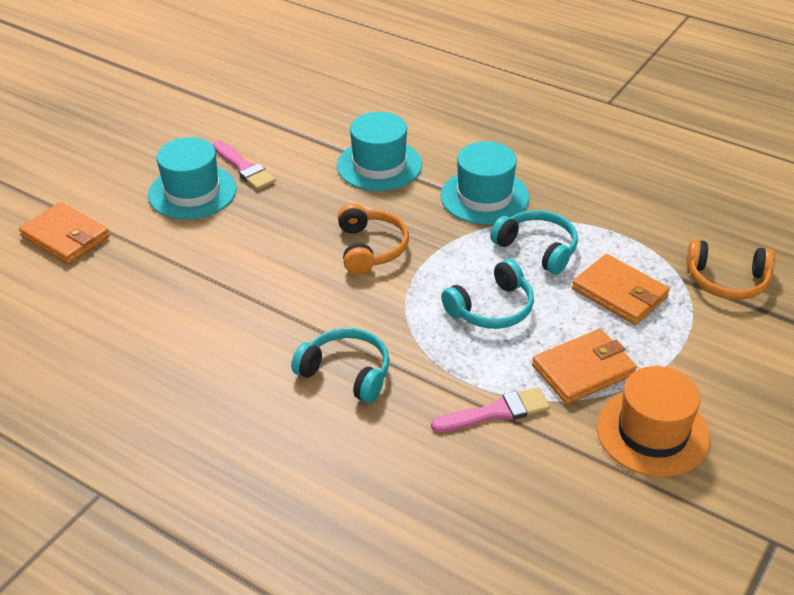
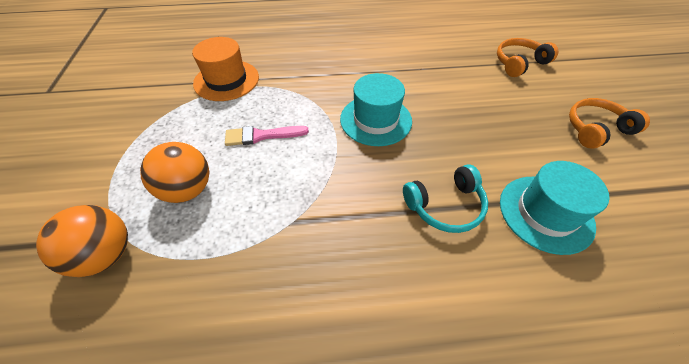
orange ball: 0 -> 2
orange wallet: 3 -> 0
pink brush: 2 -> 1
turquoise hat: 3 -> 2
turquoise headphones: 3 -> 1

